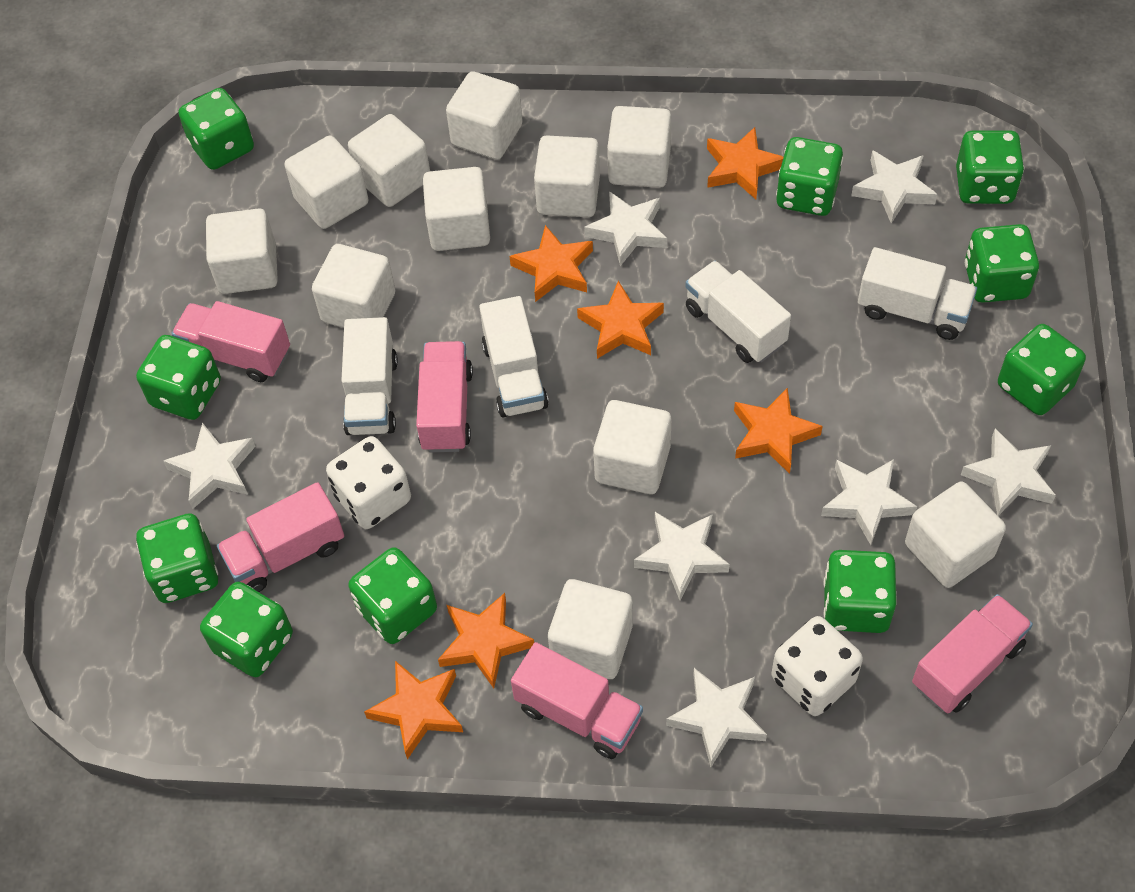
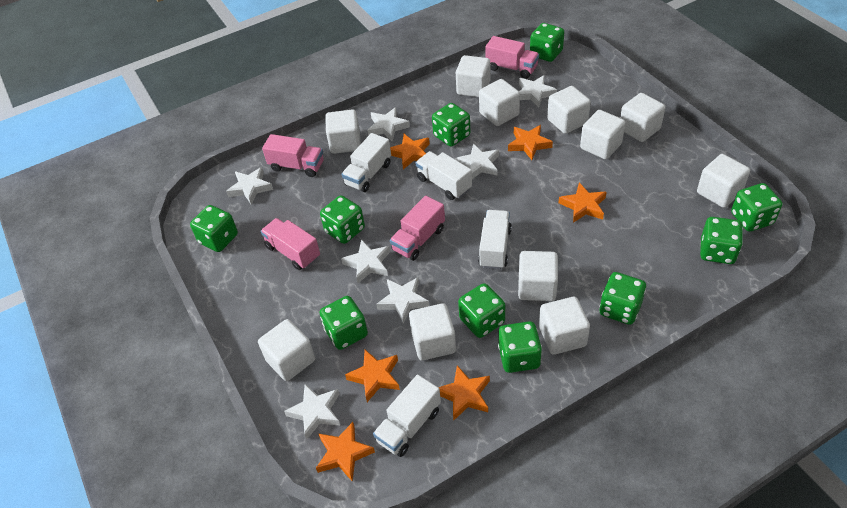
pink truck: 5 -> 4
white dice: 2 -> 0

